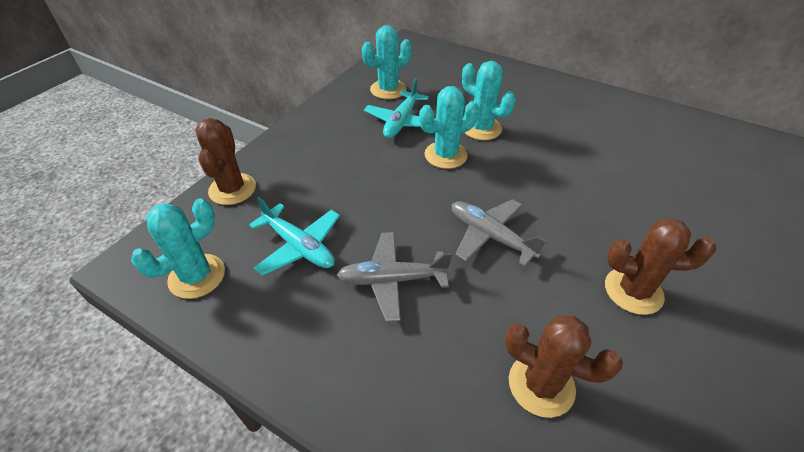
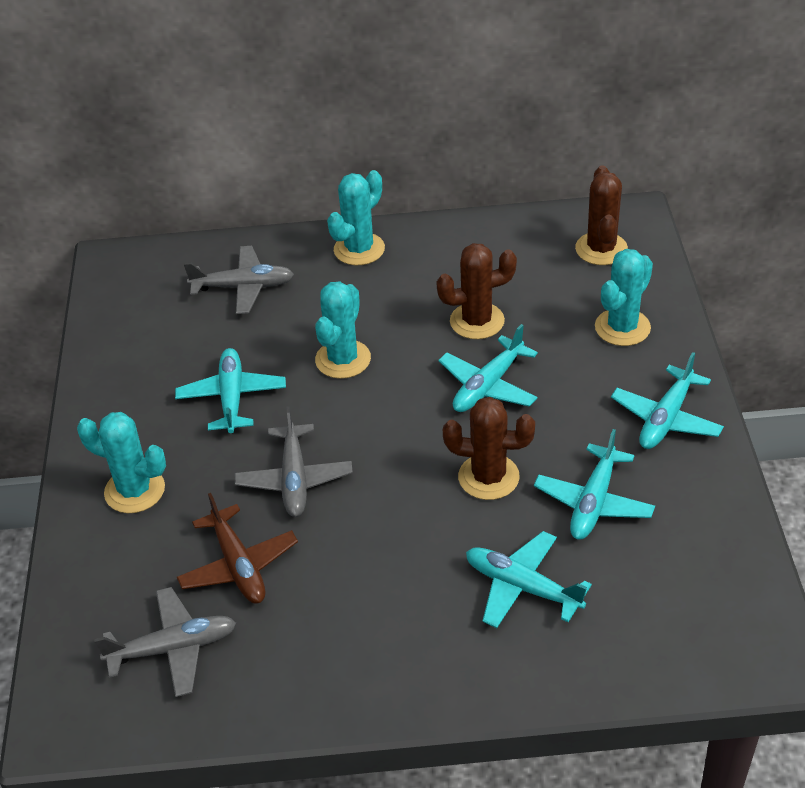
brown plane: 0 -> 1
grey plane: 2 -> 3
turquoise plane: 2 -> 5

